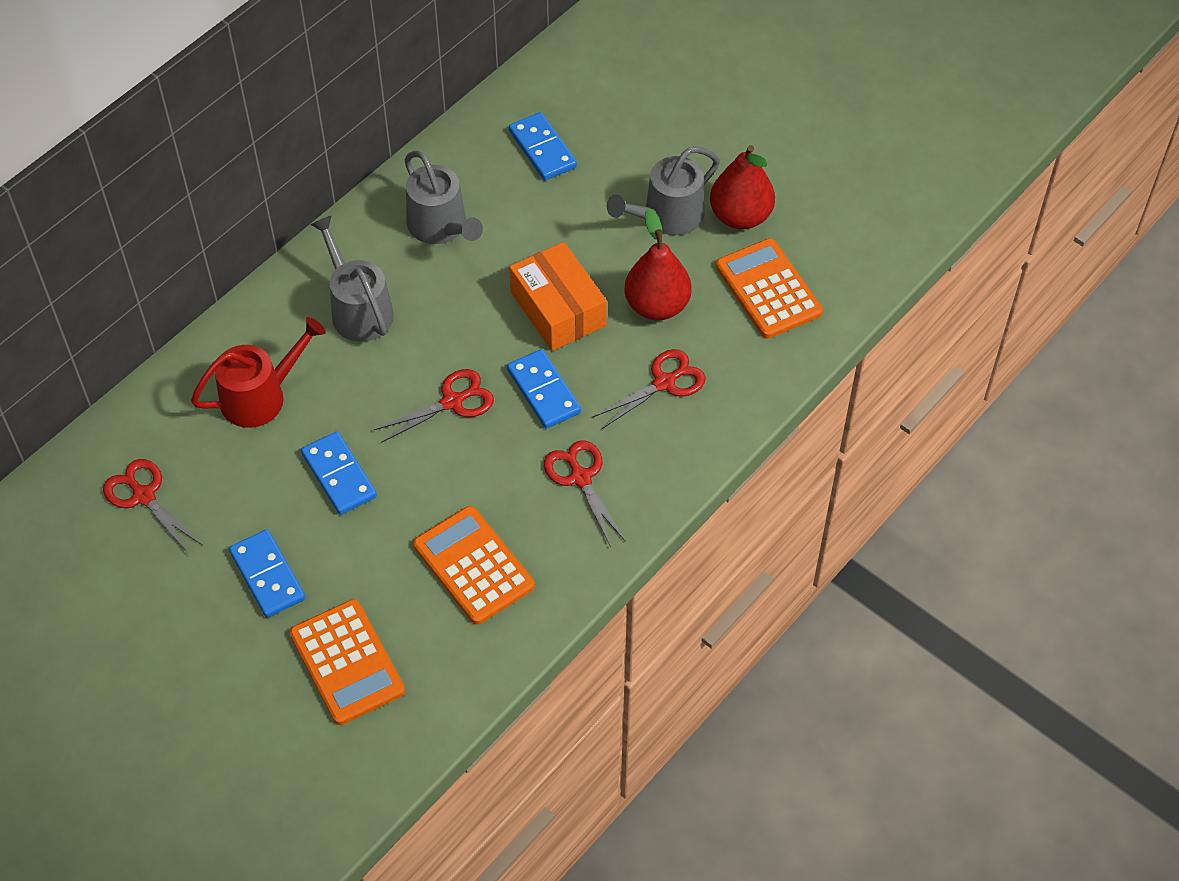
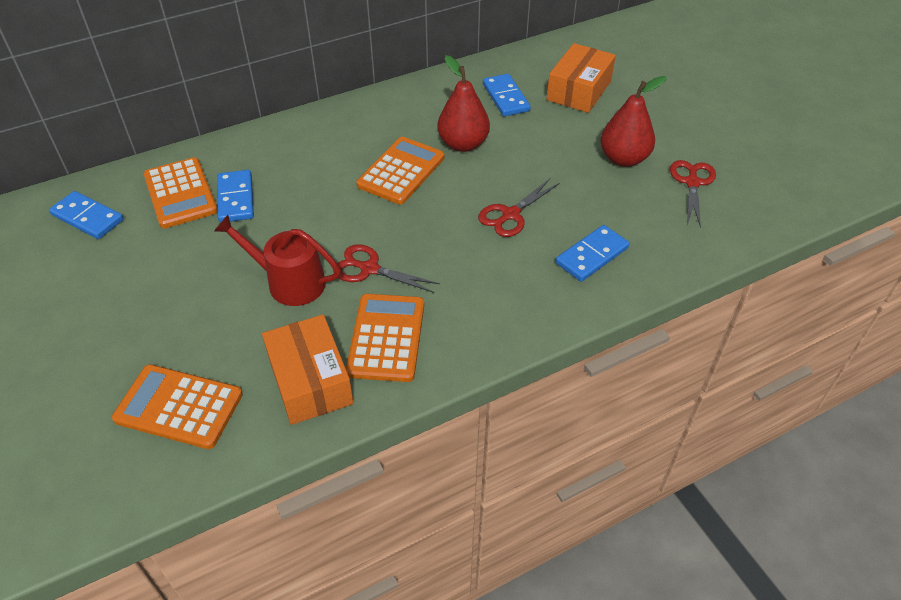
grey watering can: 3 -> 0
orange box: 1 -> 2
orange calculator: 3 -> 4
red scissors: 4 -> 3

